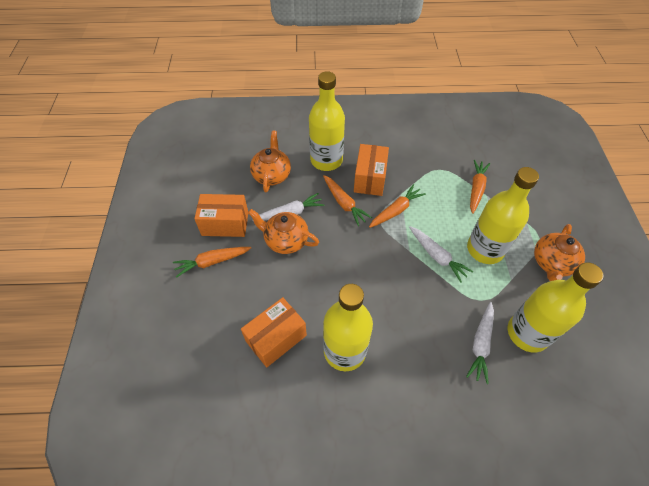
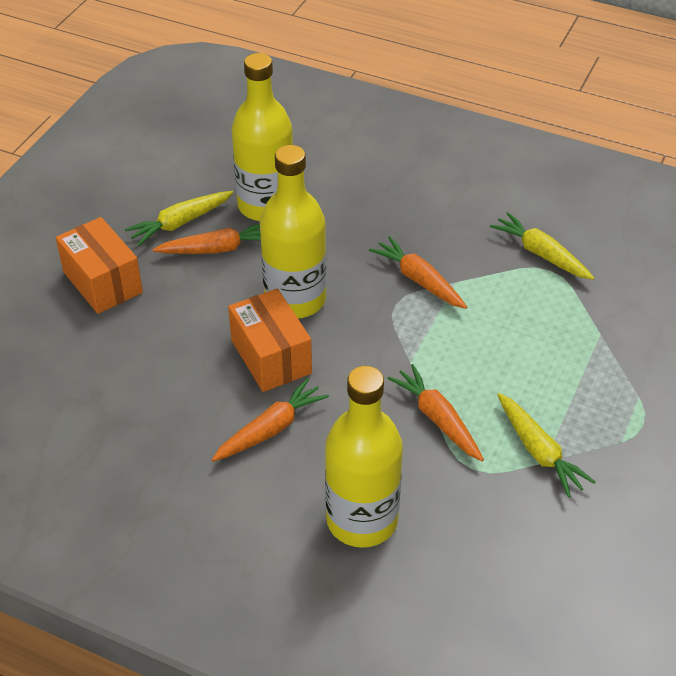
orange box: 3 -> 2
orange teapot: 3 -> 0
white carrot: 3 -> 0
yellow bottle: 4 -> 3
yellow carrot: 0 -> 3

